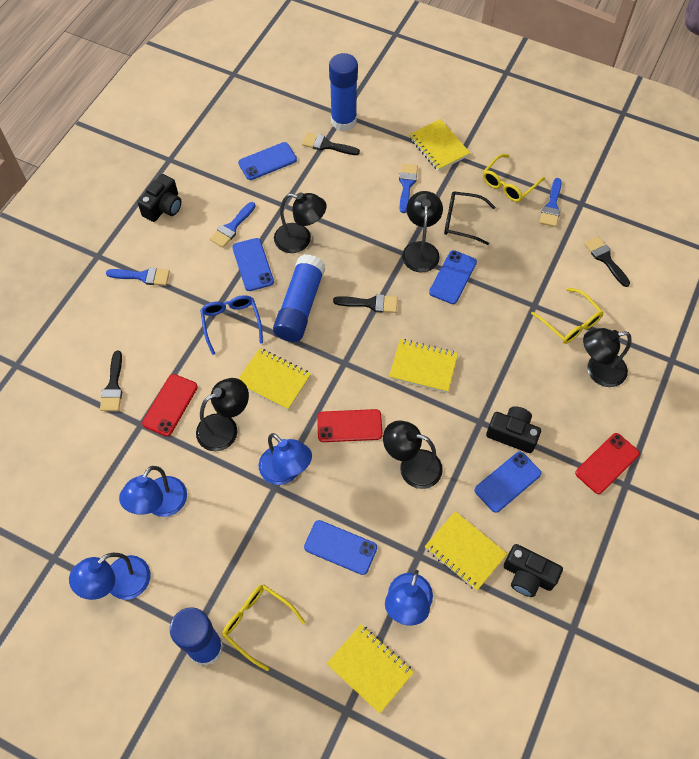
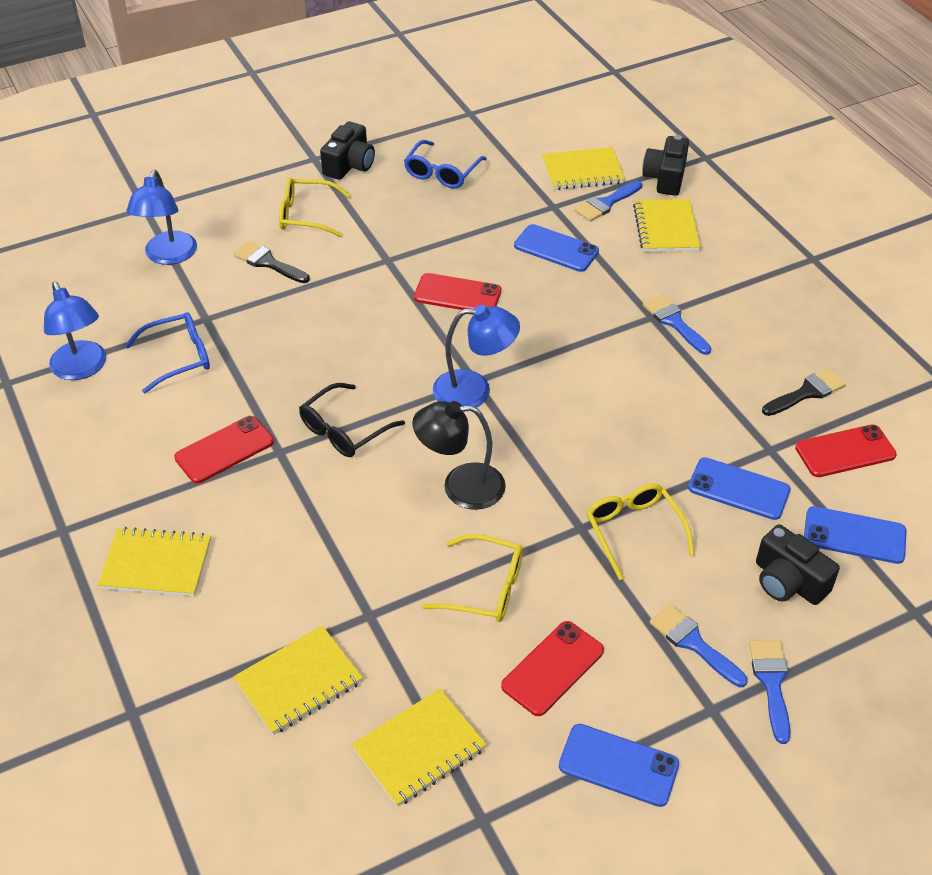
black brush: 4 -> 2
black lamp: 5 -> 1
blue glasses: 1 -> 2
blue glue stick: 3 -> 0
blue lamp: 4 -> 3
blue phone: 5 -> 4
red phone: 3 -> 4

